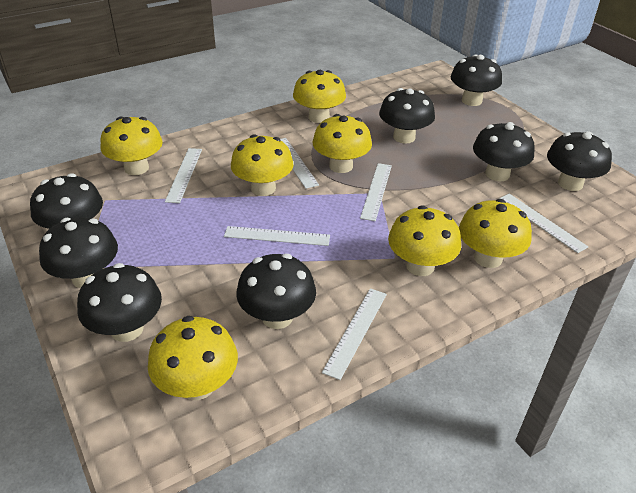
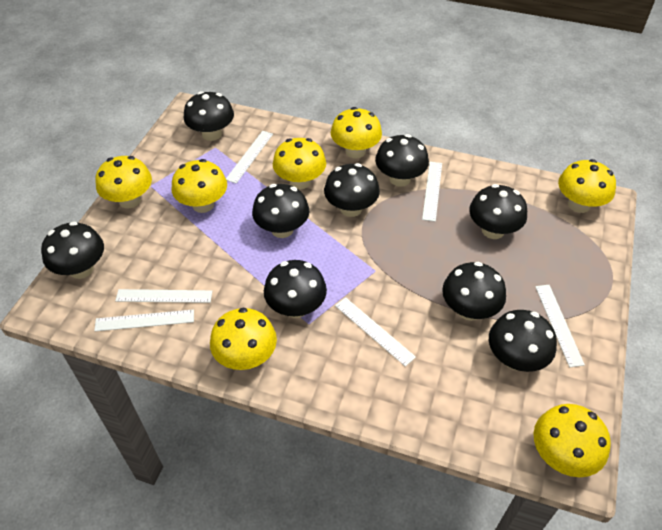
black mushroom: 8 -> 9

